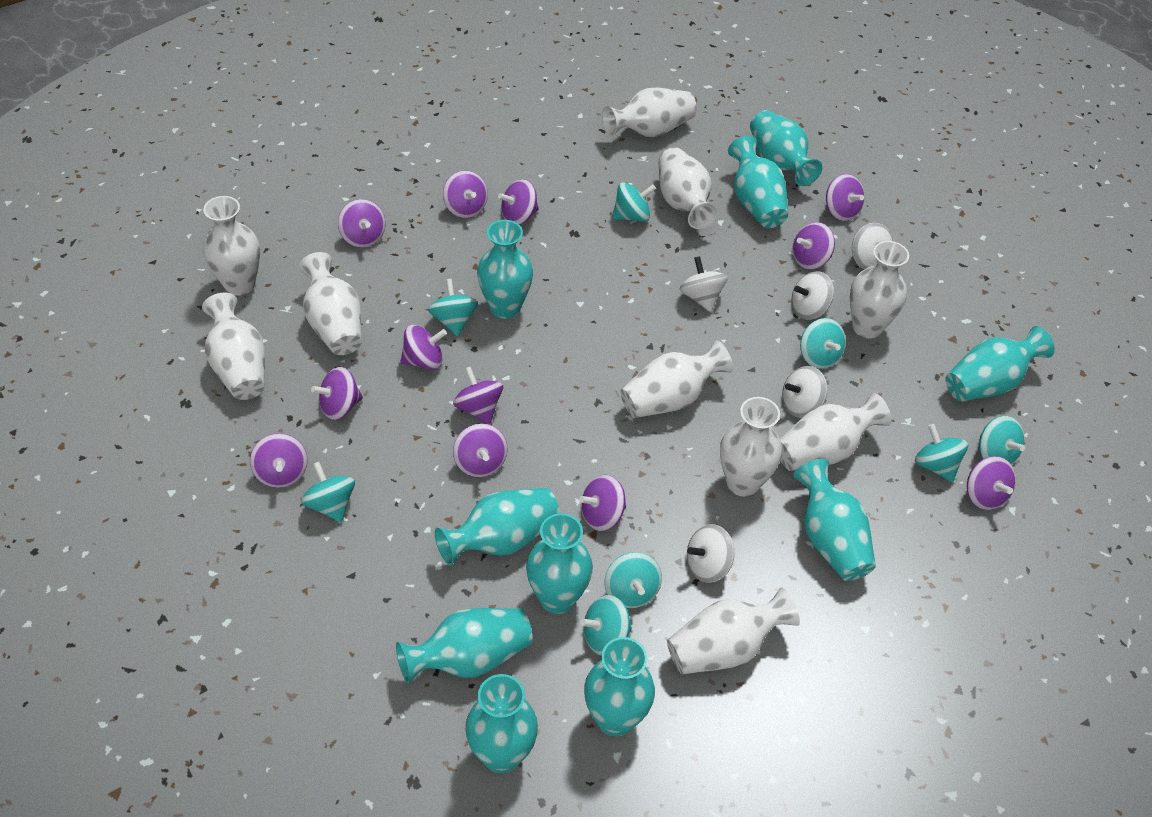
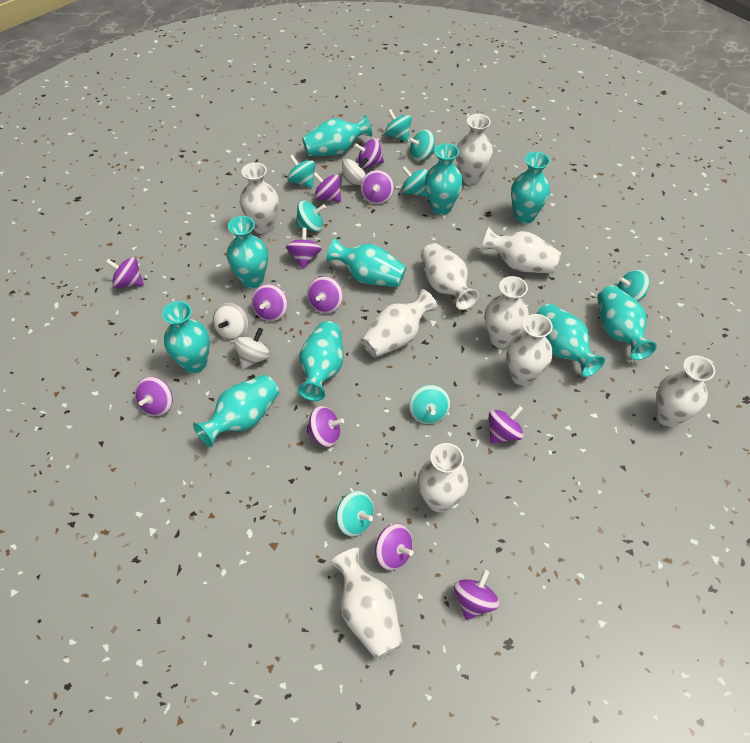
white spinning top: 5 -> 3

